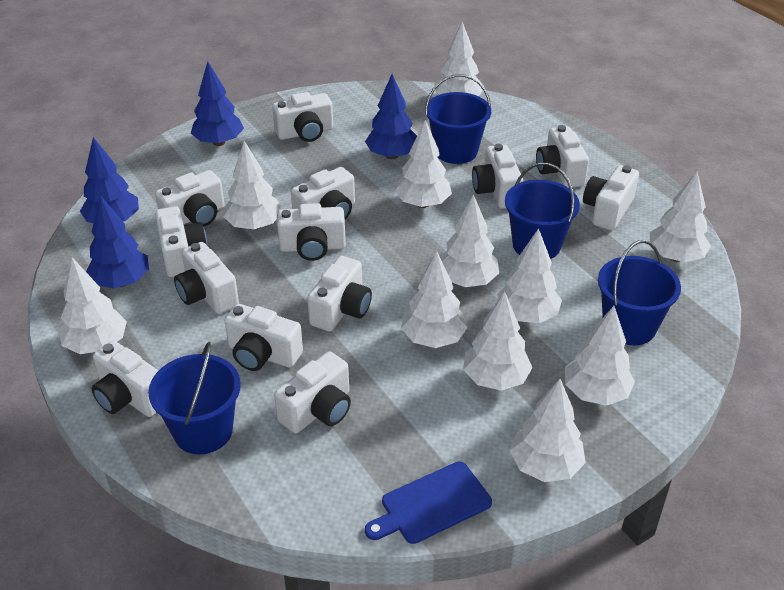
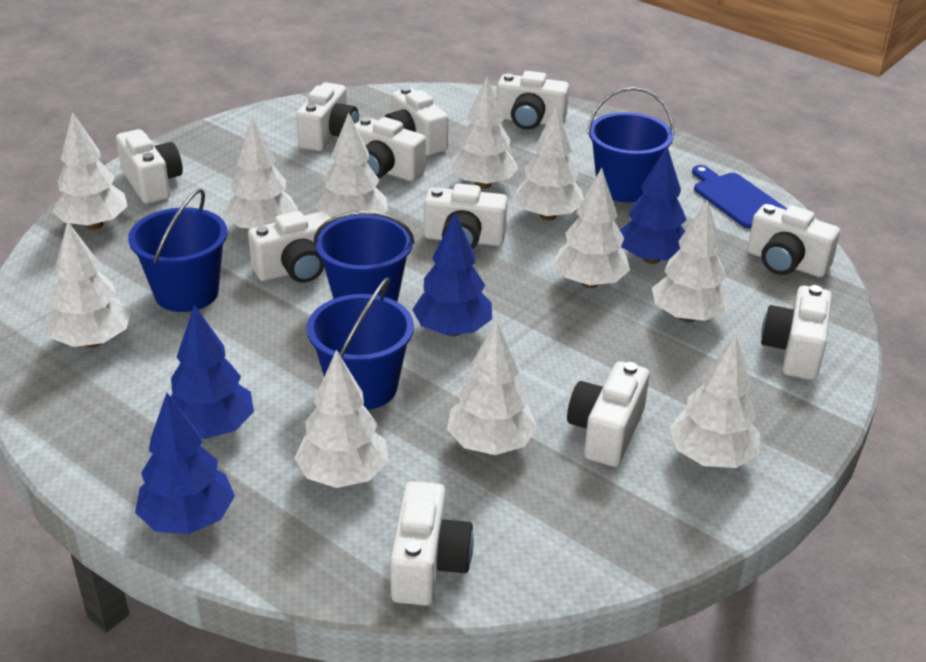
white camera: 13 -> 11

